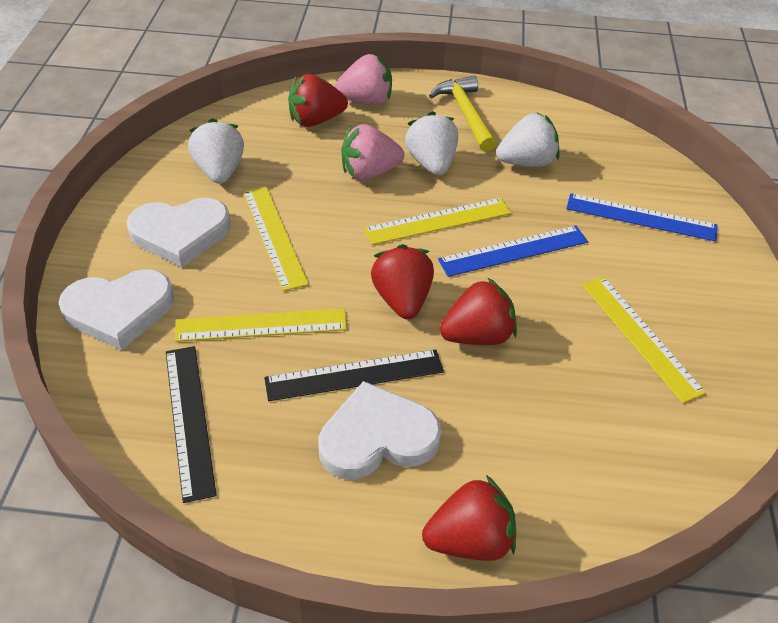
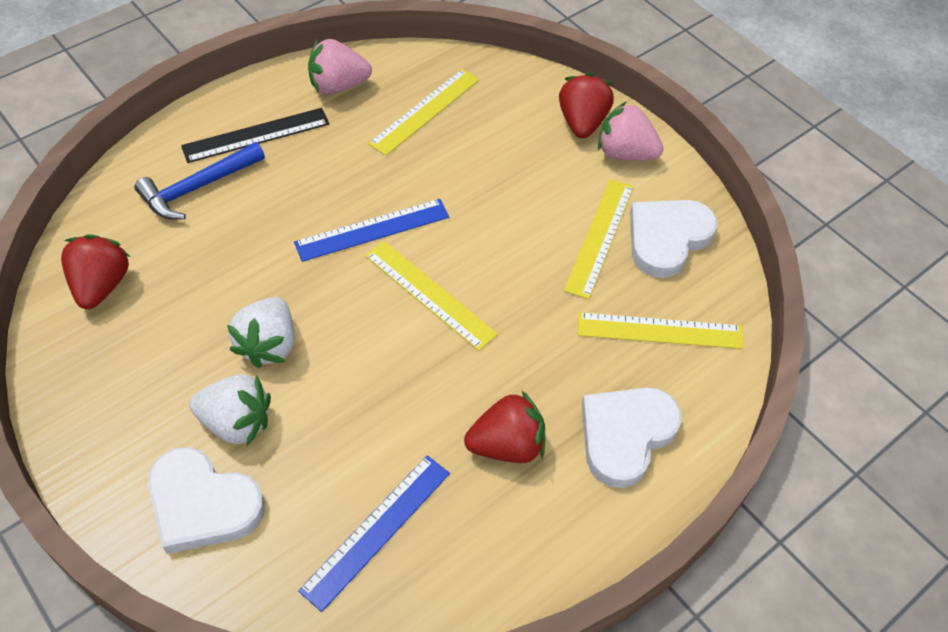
black ruler: 2 -> 1
blue hammer: 0 -> 1
red strawberry: 4 -> 3
white strawberry: 3 -> 2
yellow hammer: 1 -> 0

